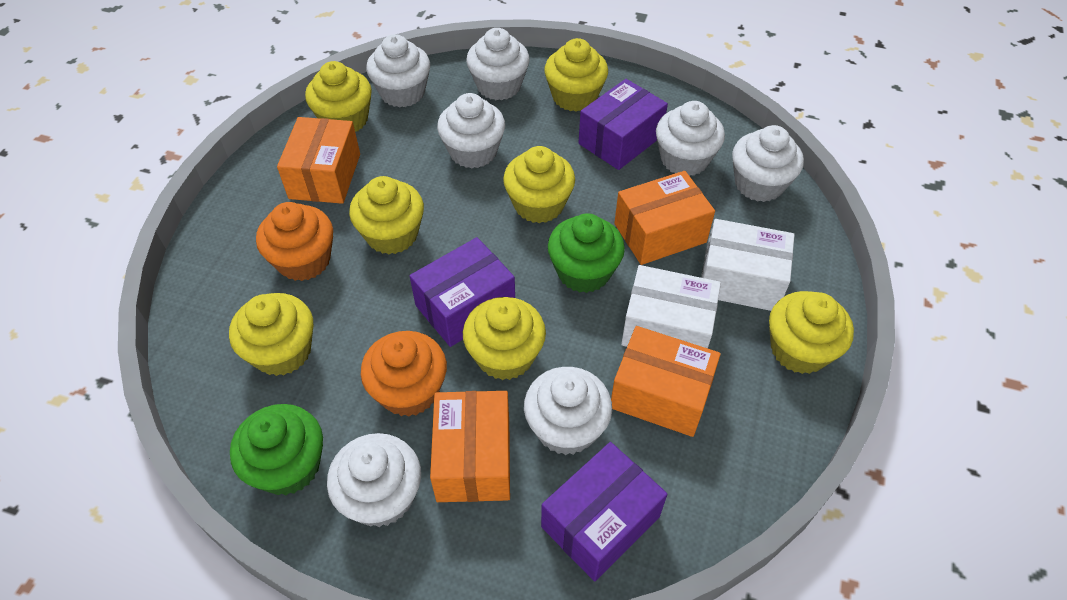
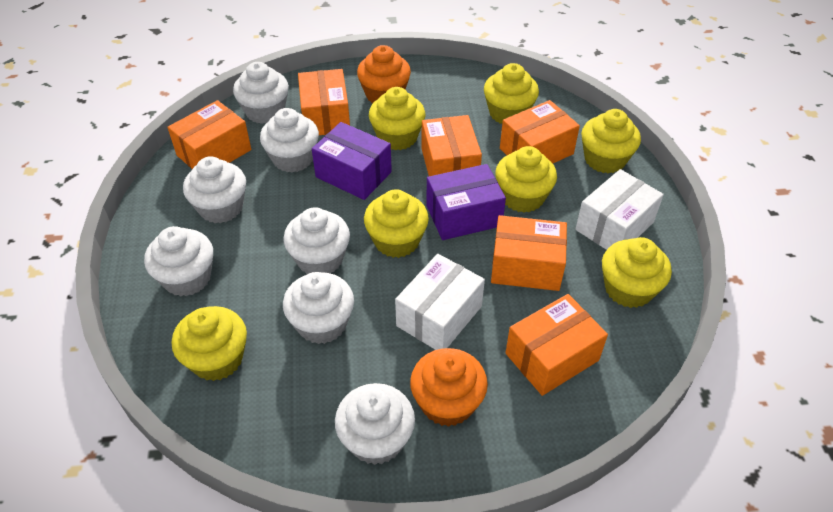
green cupcake: 2 -> 0
orange box: 4 -> 6
purple box: 3 -> 2

